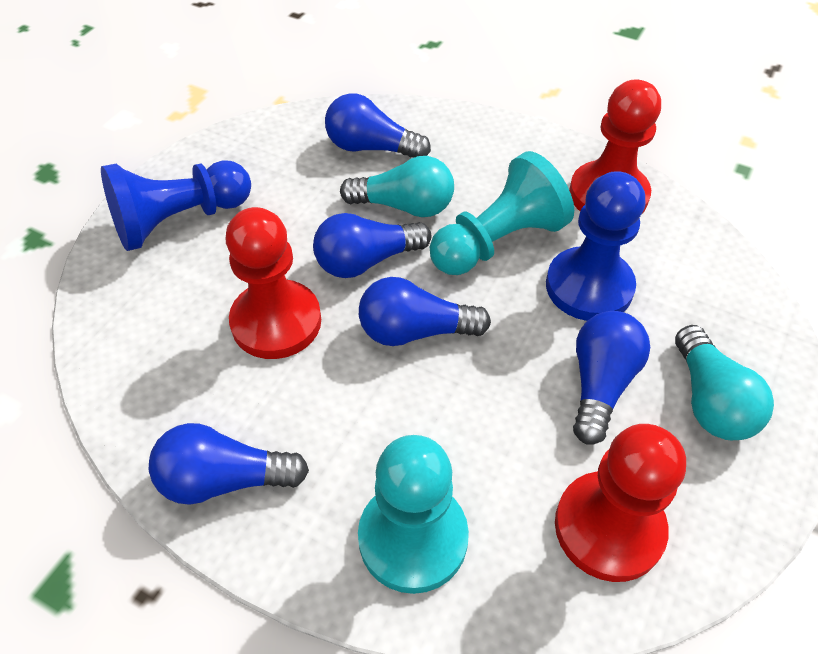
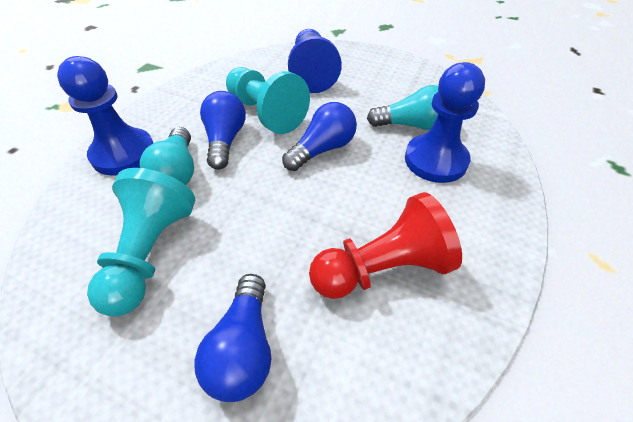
blue light bulb: 5 -> 3
blue pawn: 2 -> 3
red pawn: 3 -> 1

